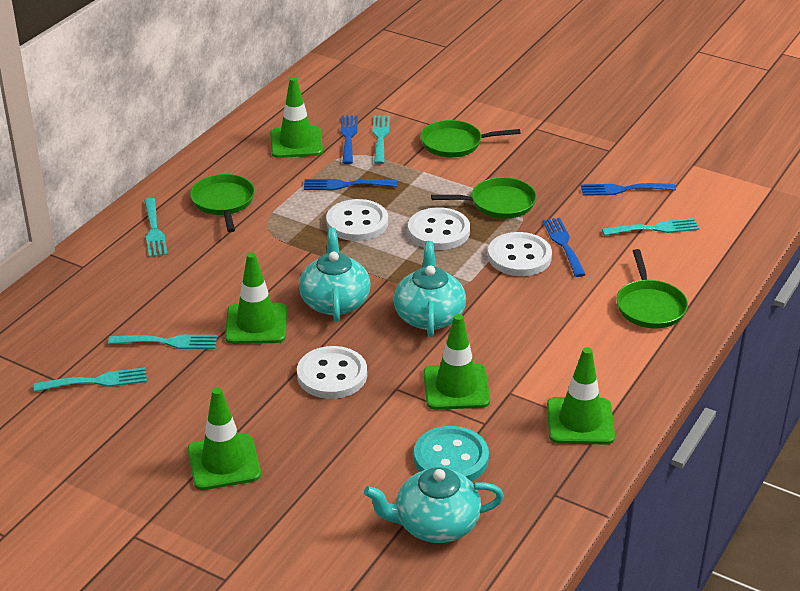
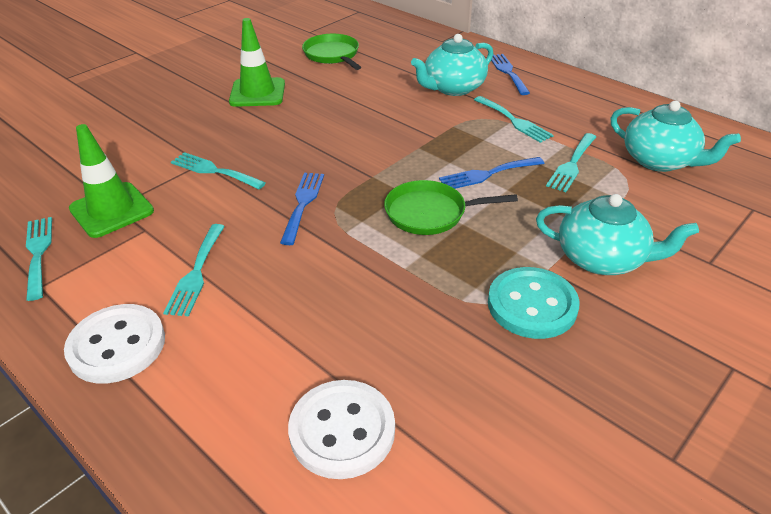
blue fork: 4 -> 3
green pan: 4 -> 2
green traffic cone: 5 -> 2
white button: 4 -> 2

